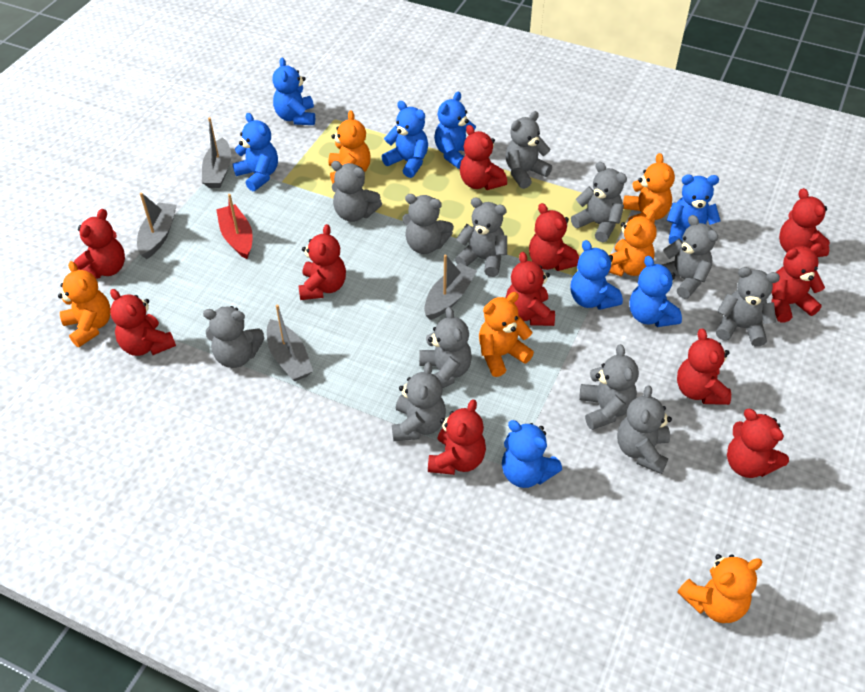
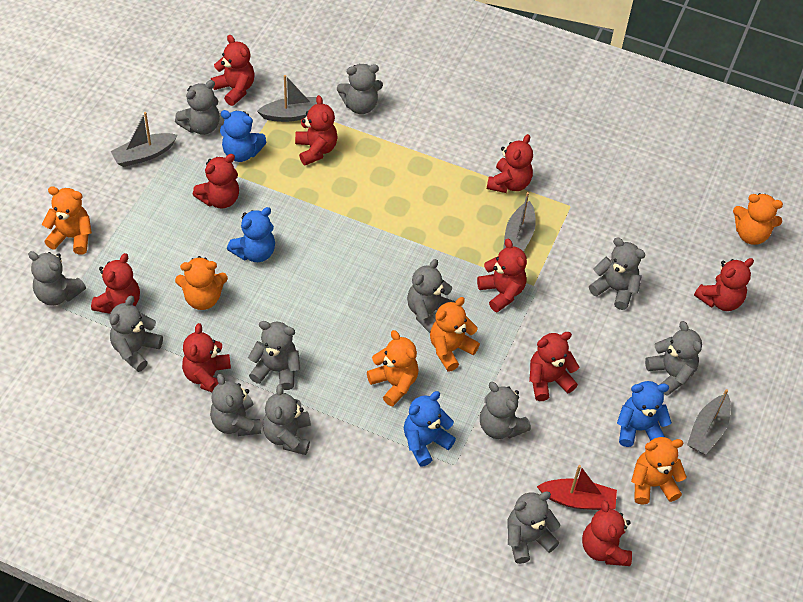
blue teddy bear: 8 -> 4
red teddy bear: 11 -> 10

